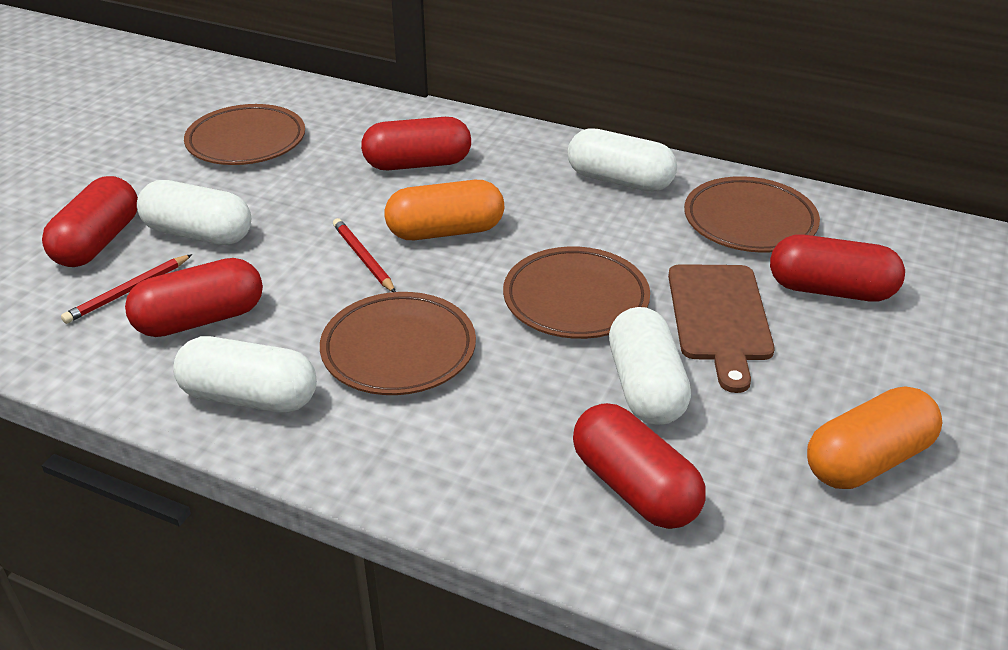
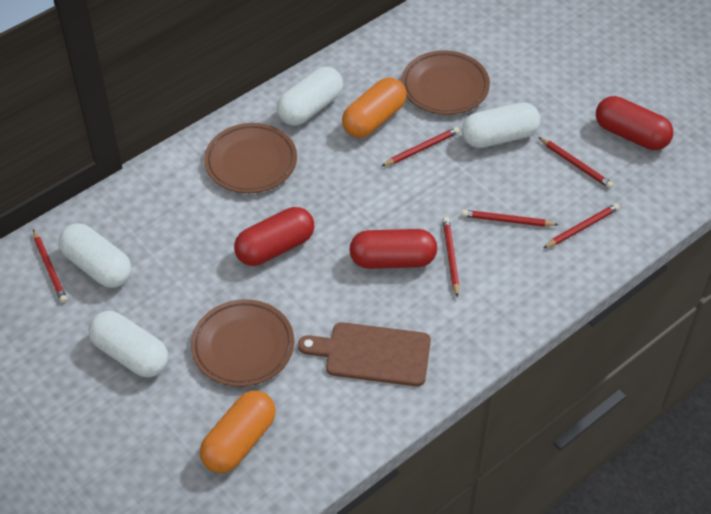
brown plate: 4 -> 3
red capsule: 5 -> 3
red pencil: 2 -> 6

